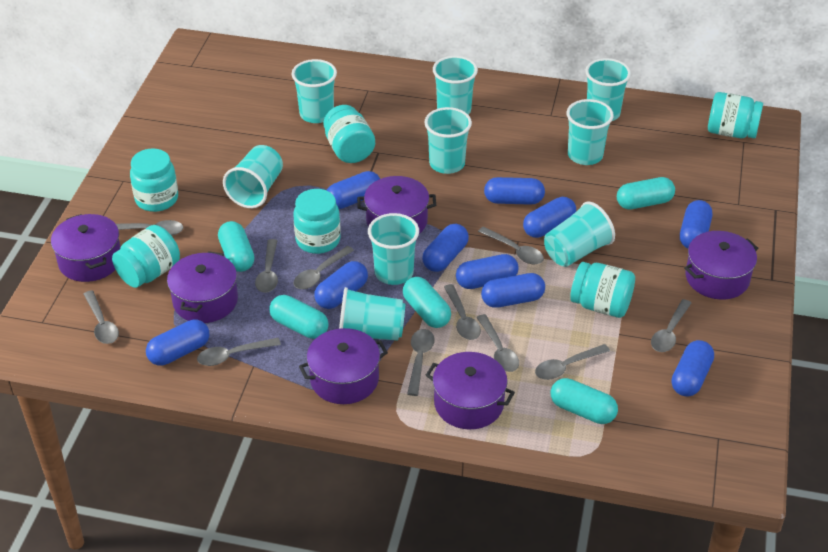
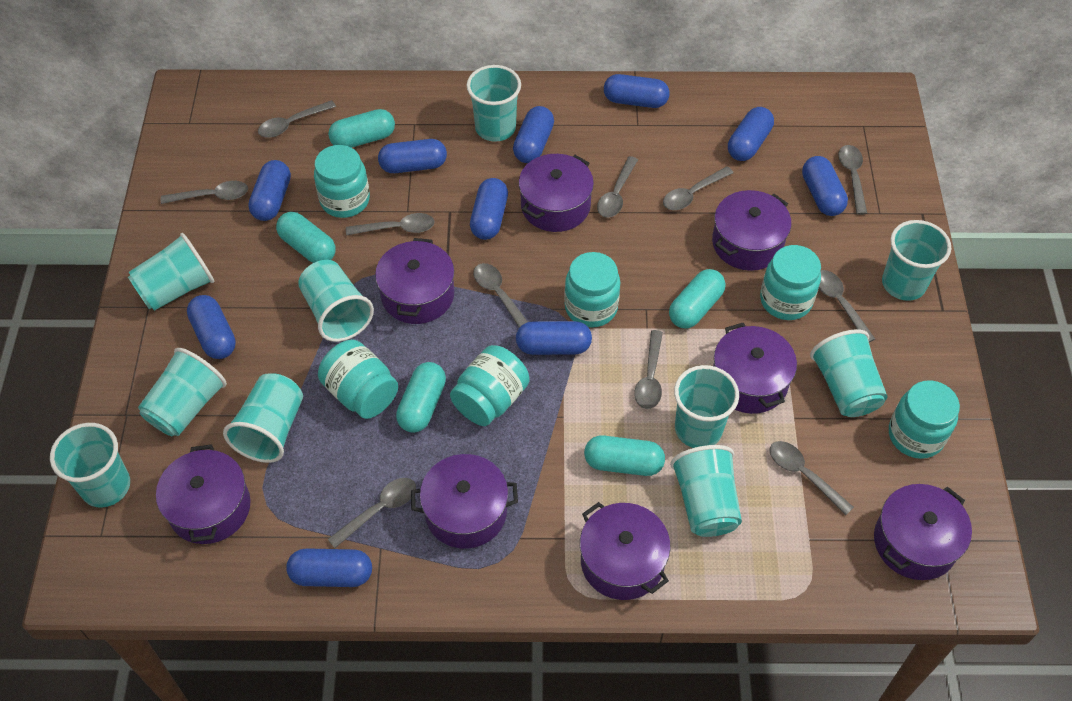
purple pot: 6 -> 8
turquoise cup: 9 -> 10

